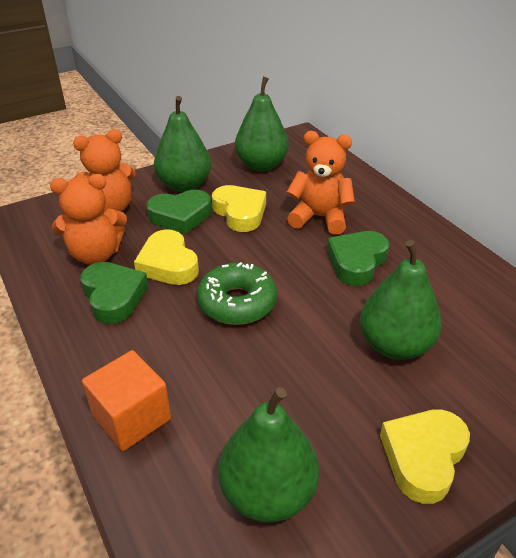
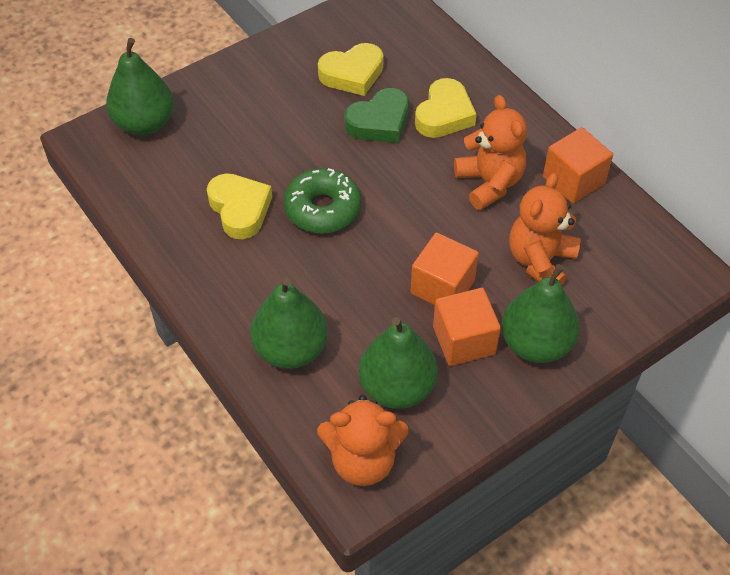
green heart: 3 -> 1
orange cube: 1 -> 3

